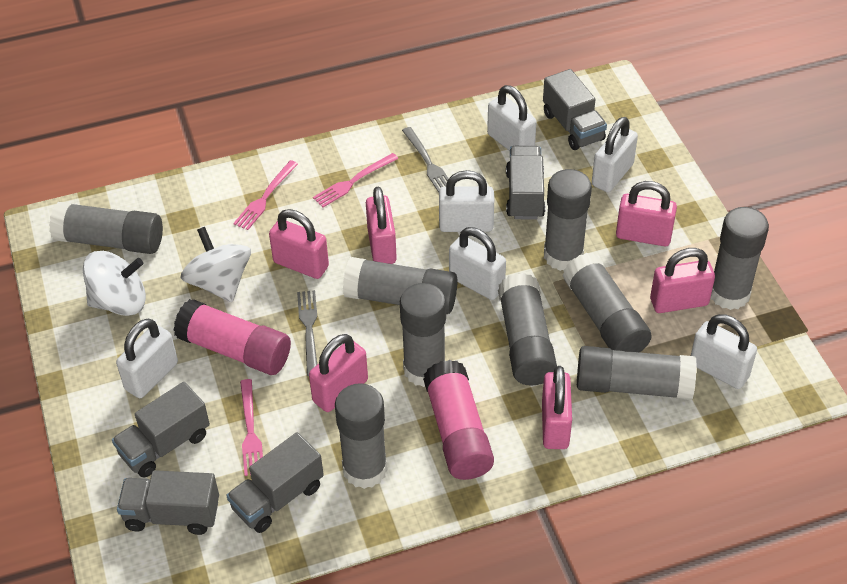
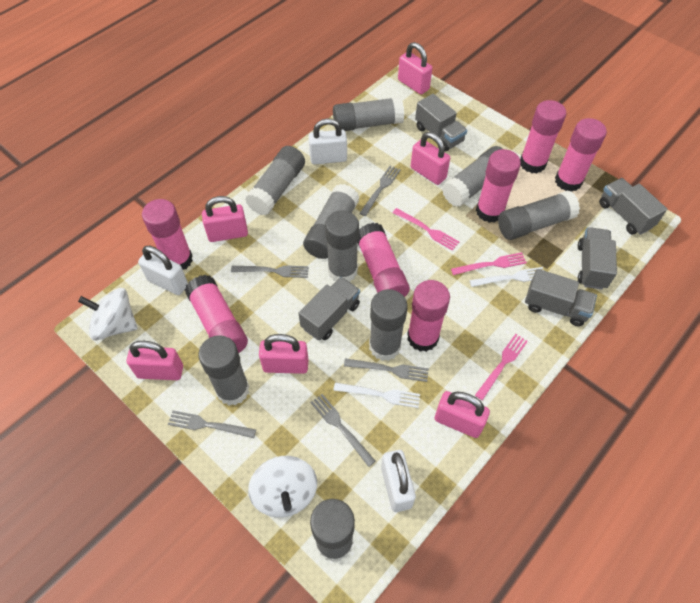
grey fork: 2 -> 5
pink glue stick: 2 -> 7
white fork: 0 -> 2
white padlock: 6 -> 3

